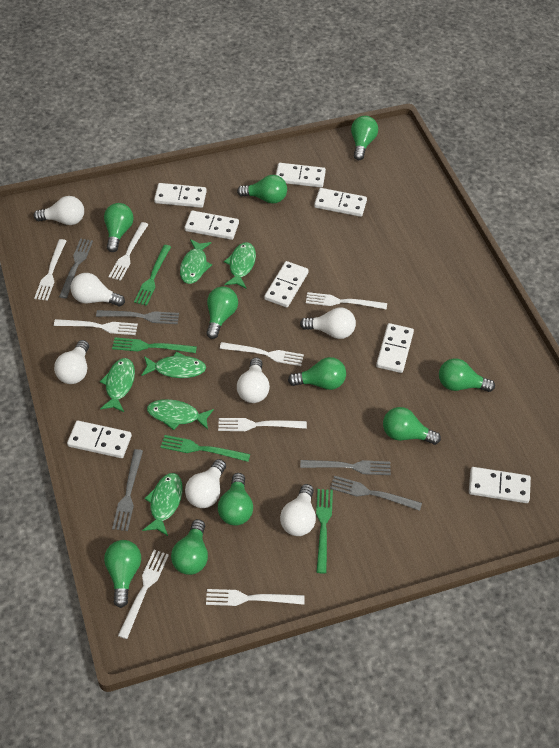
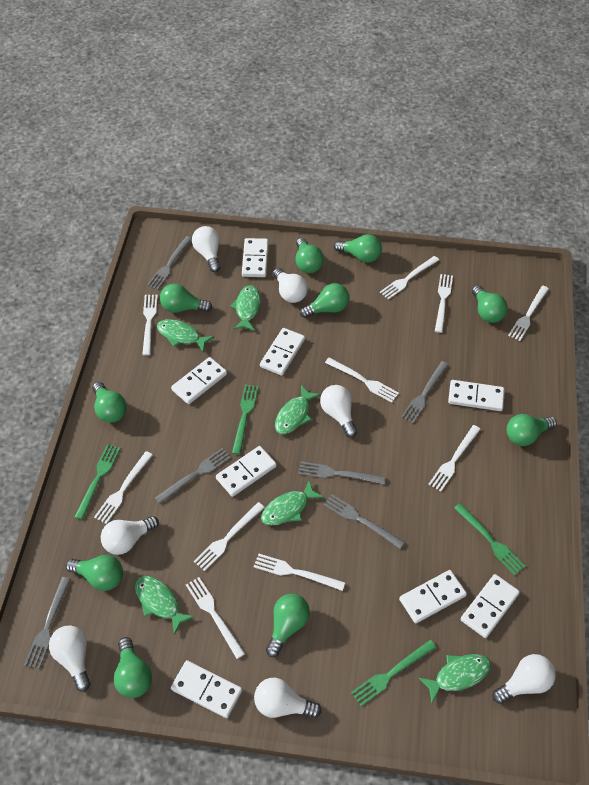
grey fork: 5 -> 6
white fork: 8 -> 10

